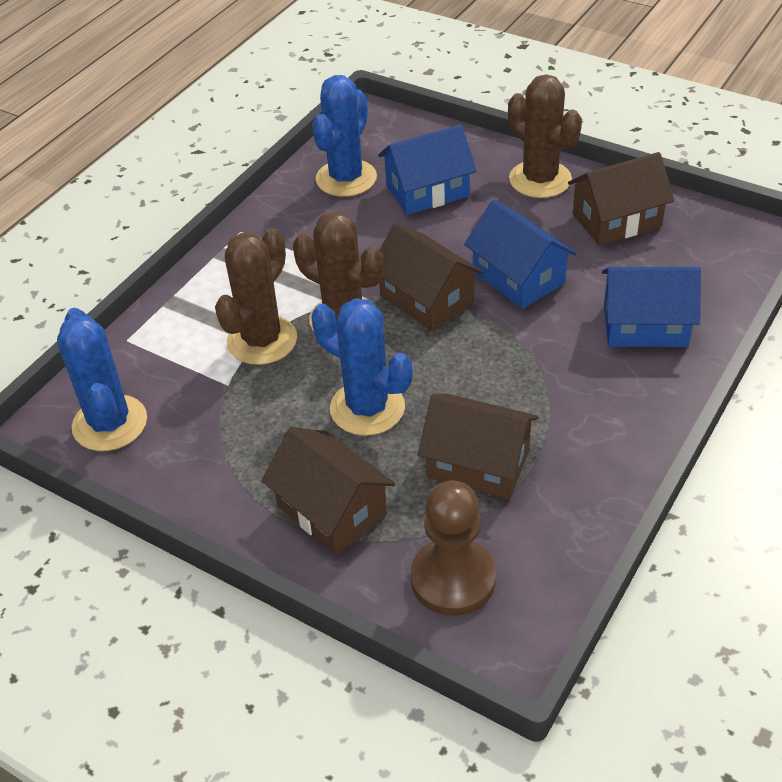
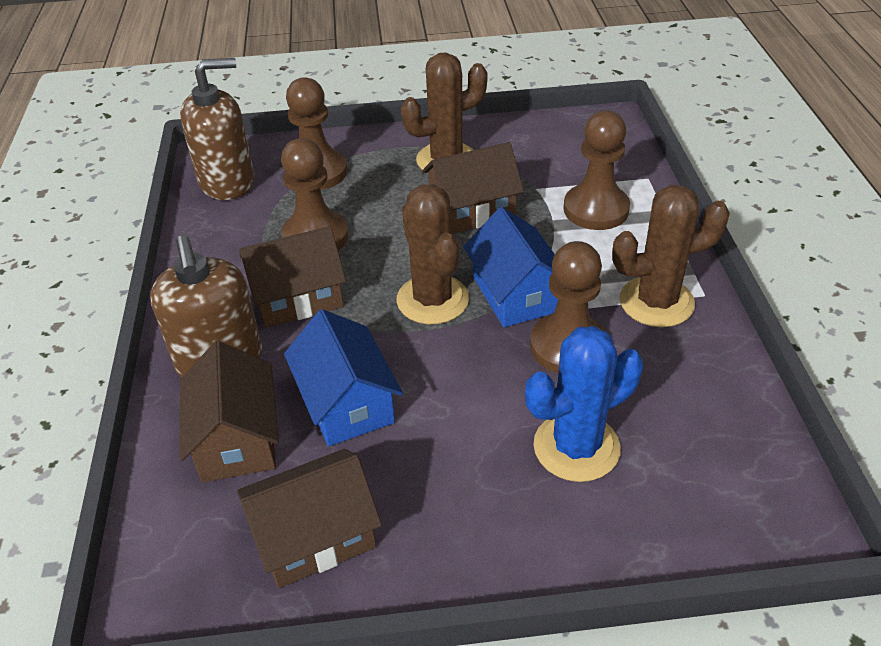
blue cactus: 3 -> 1
blue house: 3 -> 2
brown pawn: 1 -> 4
brown soap dispenser: 0 -> 2

